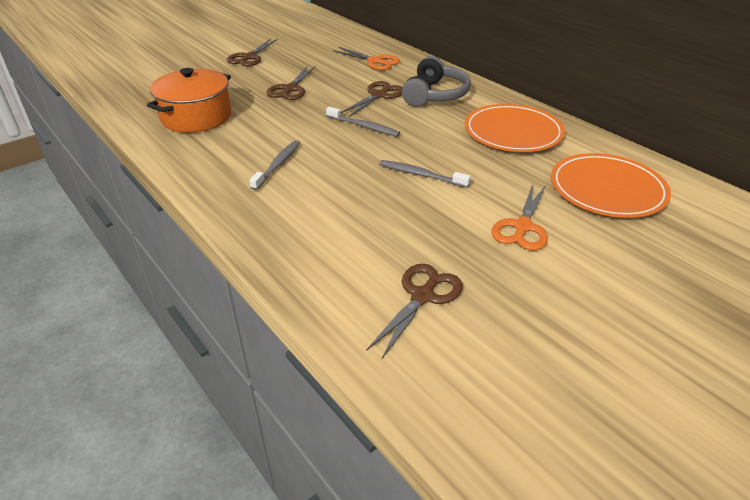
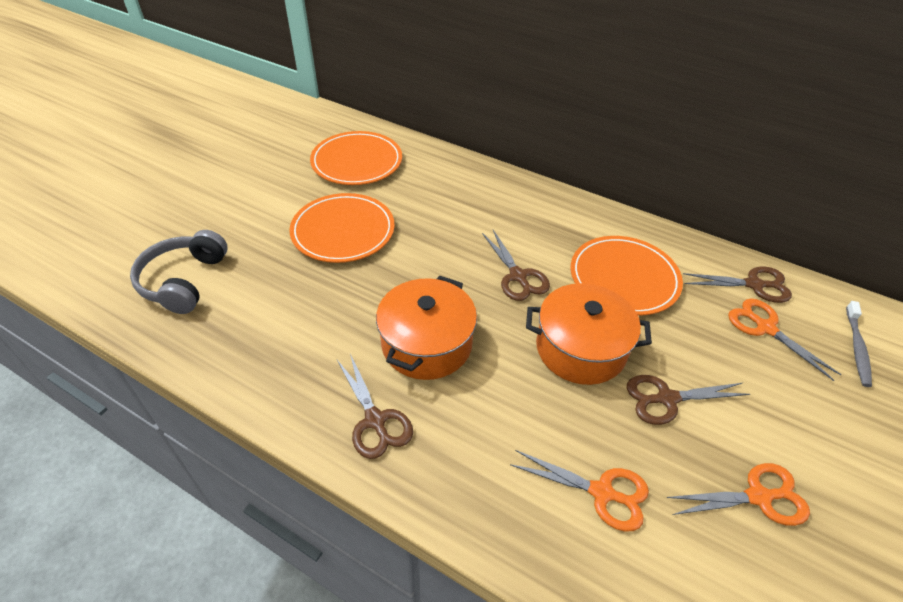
grey toothbrush: 3 -> 1
orange plate: 2 -> 3
orange pot: 1 -> 2
orange scissors: 2 -> 3

